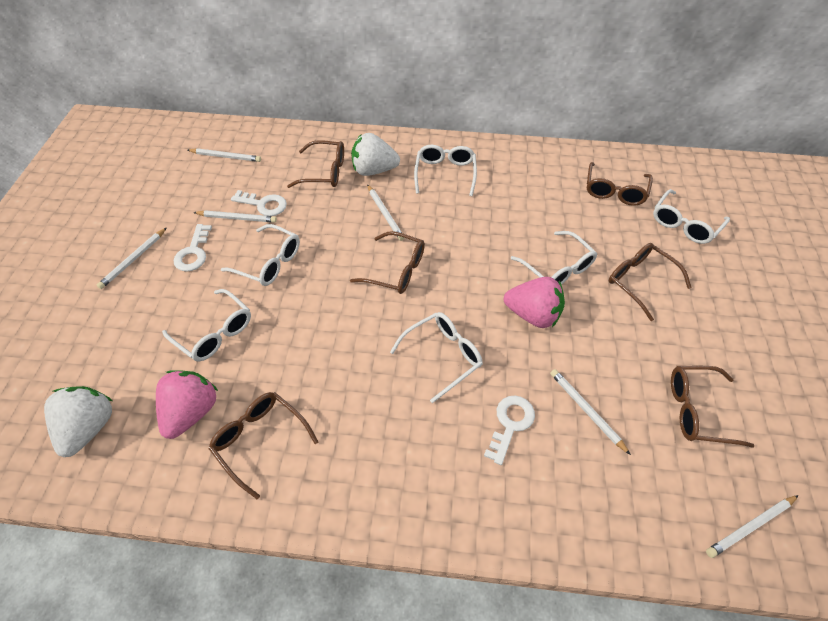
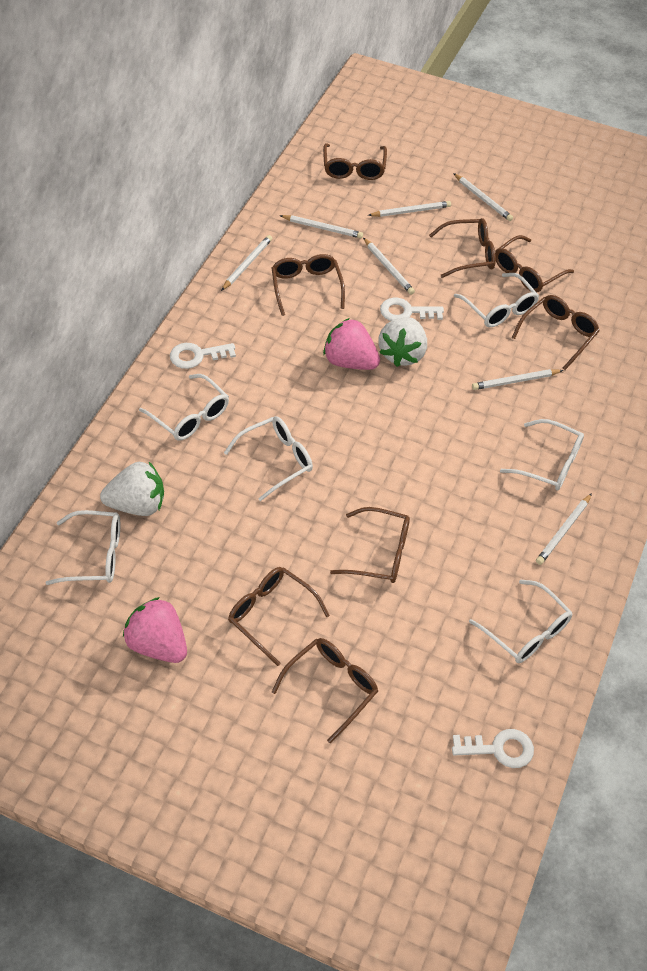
brown glasses: 6 -> 8
white pencil: 6 -> 7

